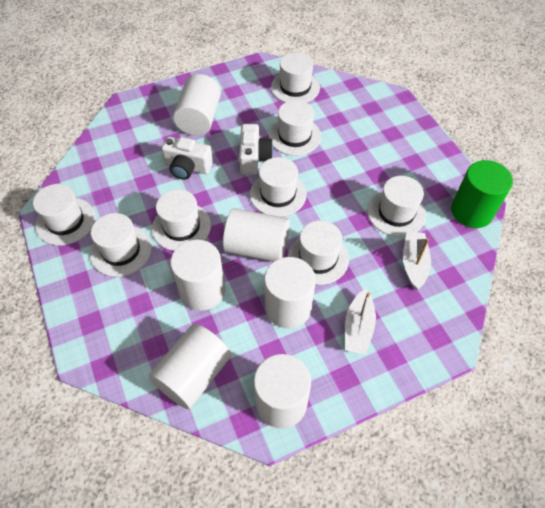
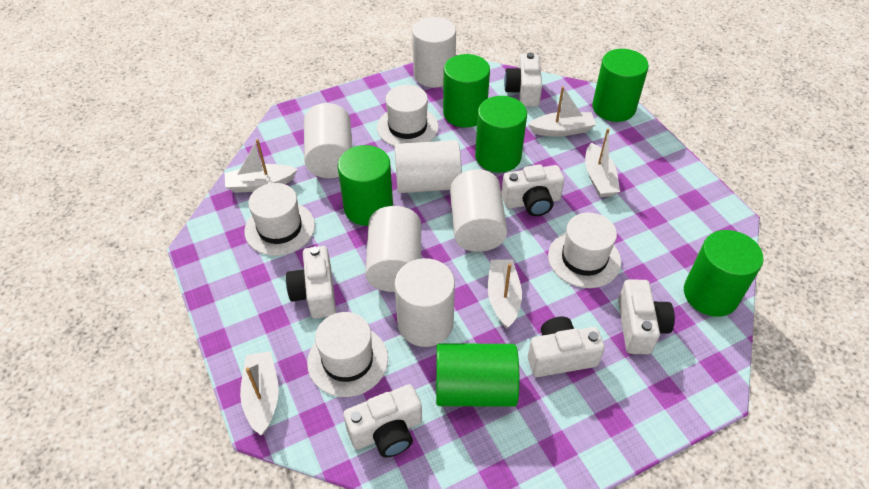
green cylinder: 1 -> 6
white boat: 2 -> 5
white camera: 2 -> 6
white hat: 8 -> 4

